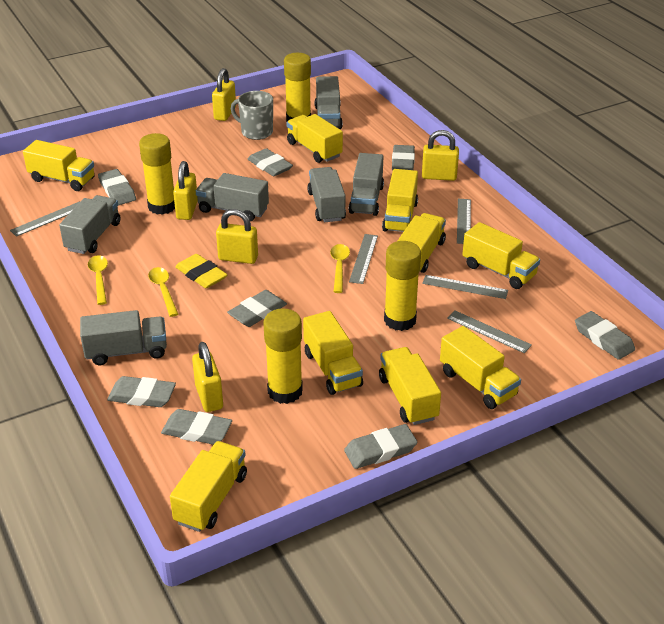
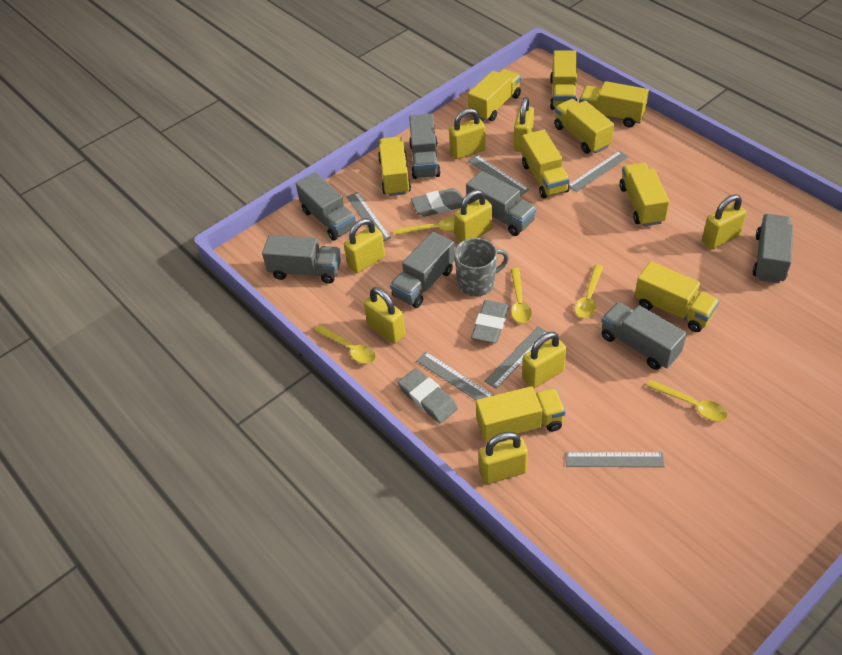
grey eraser: 8 -> 3
grey ruler: 5 -> 6
grey truck: 6 -> 7
yellow eraser: 1 -> 0
yellow glue stick: 4 -> 0
yellow padlock: 5 -> 8
yellow spoon: 3 -> 5

